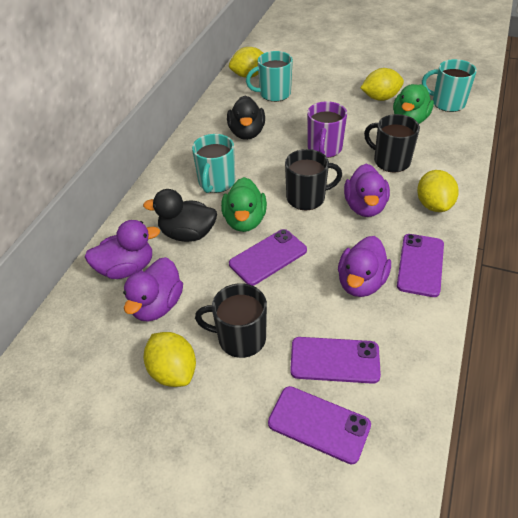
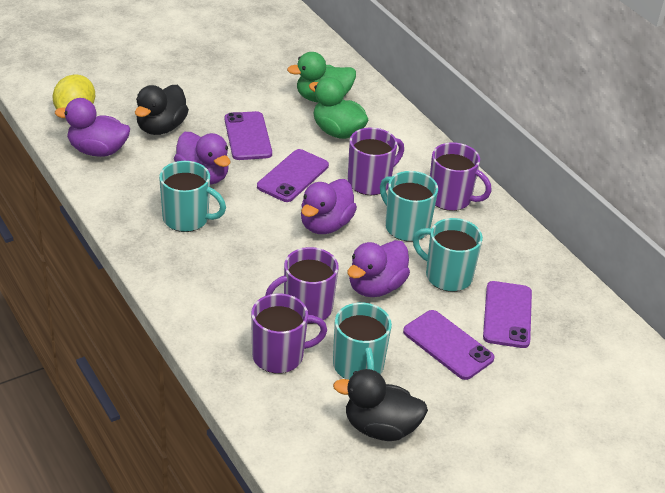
black mug: 3 -> 0
purple mug: 1 -> 4
turquoise mug: 3 -> 4
yellow lemon: 4 -> 1

